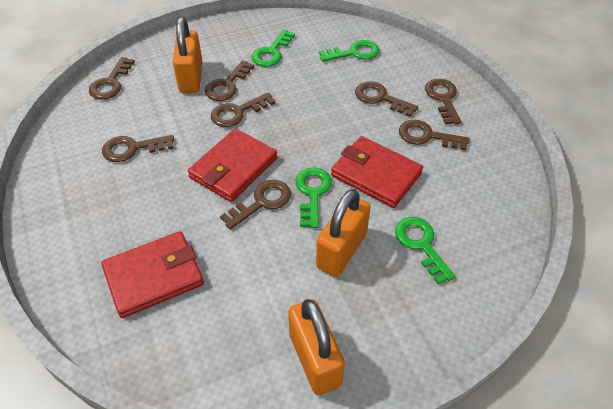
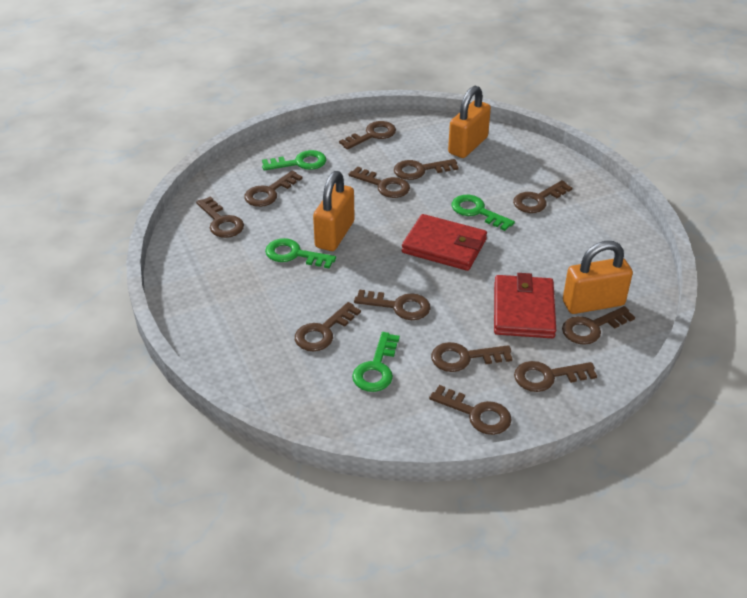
brown key: 8 -> 12
red wallet: 3 -> 2

